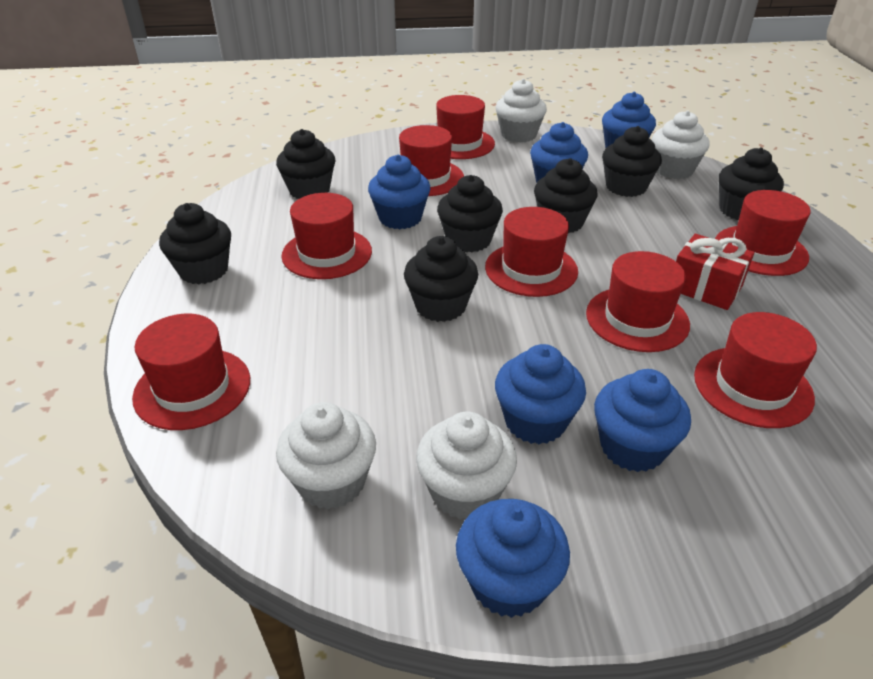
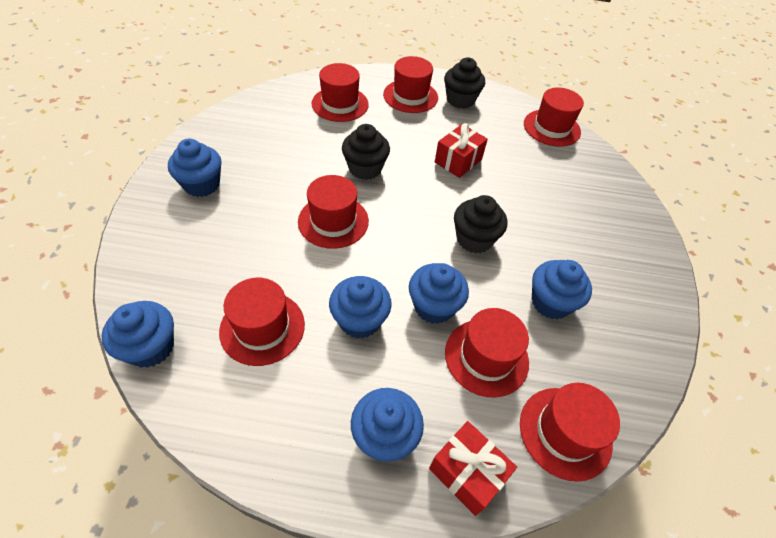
black cupcake: 7 -> 3
red gift: 1 -> 2
red hat: 8 -> 7
white cupcake: 4 -> 0

